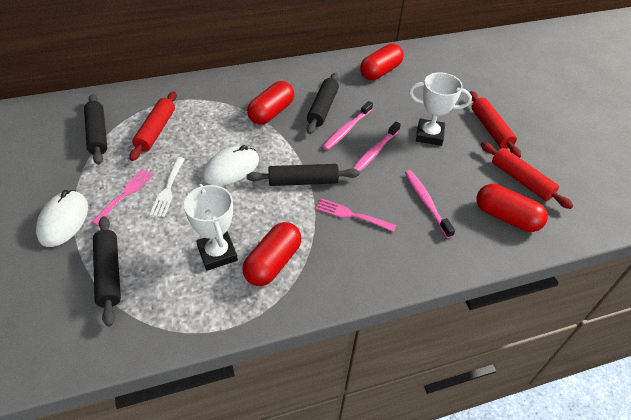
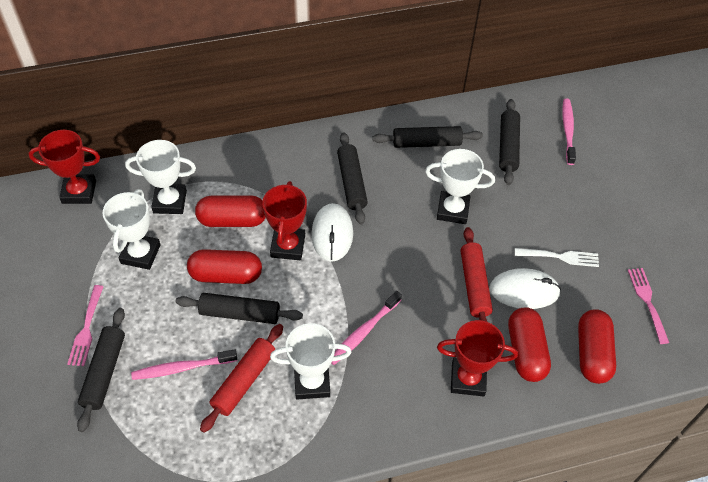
black rolling pin: 4 -> 5
red rolling pin: 3 -> 2
red trophy: 0 -> 3
white trophy: 2 -> 4

